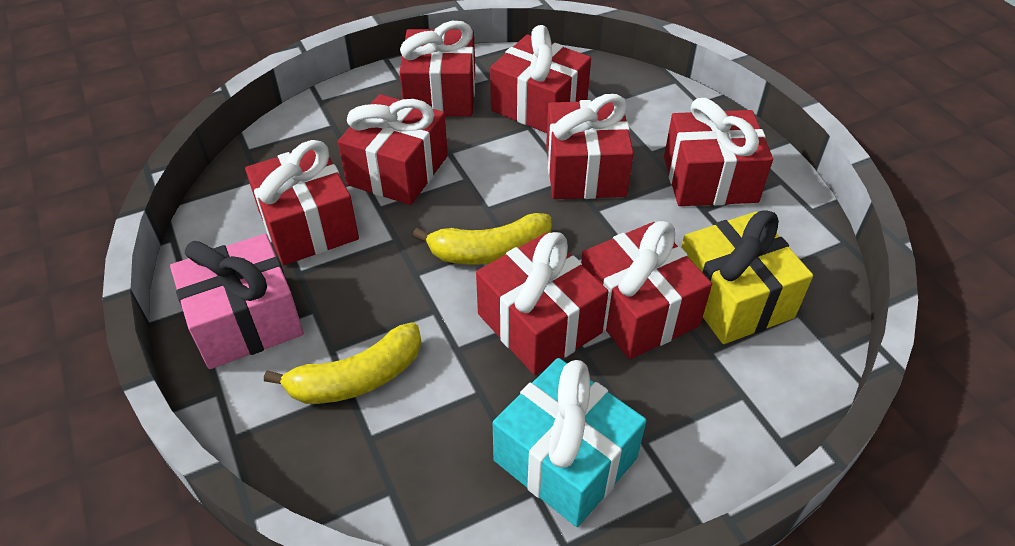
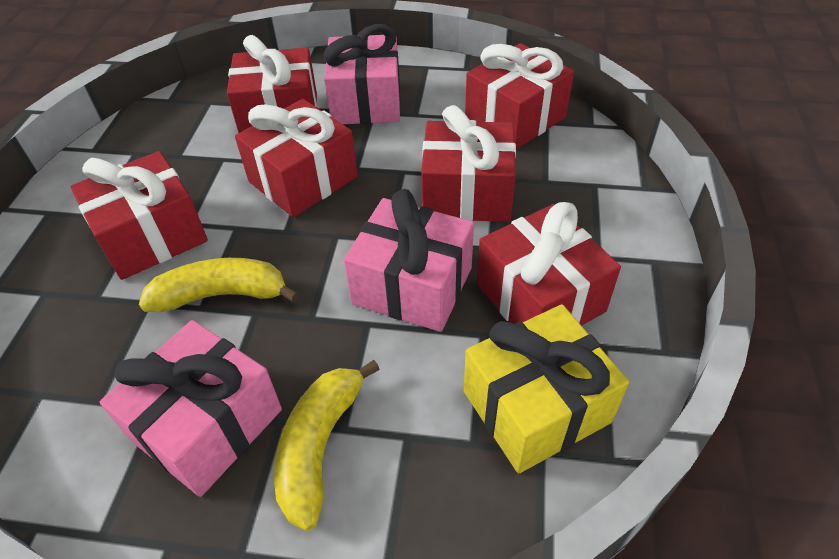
pink gift: 1 -> 3
red gift: 8 -> 6
turquoise gift: 1 -> 0

